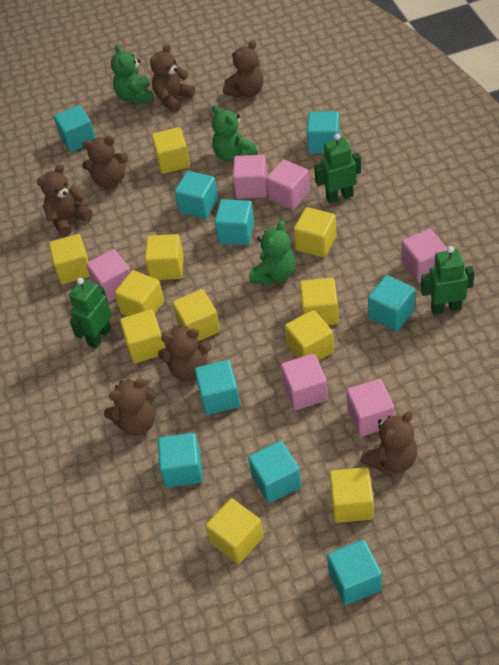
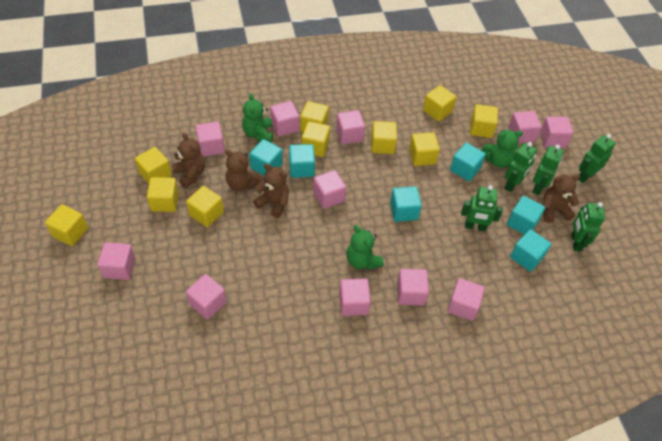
brown teddy bear: 7 -> 4
green robot: 3 -> 5
pink cube: 6 -> 11
turquoise cube: 9 -> 6
yellow cube: 11 -> 10

